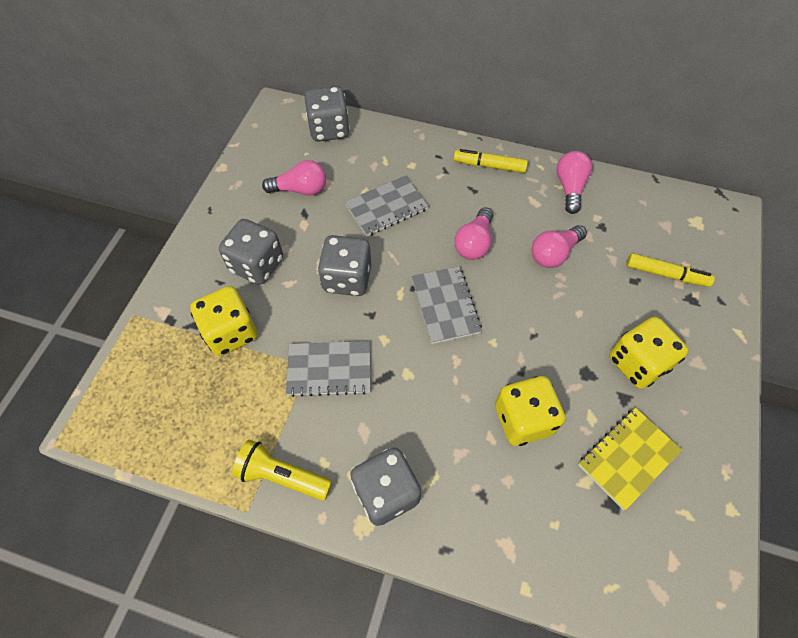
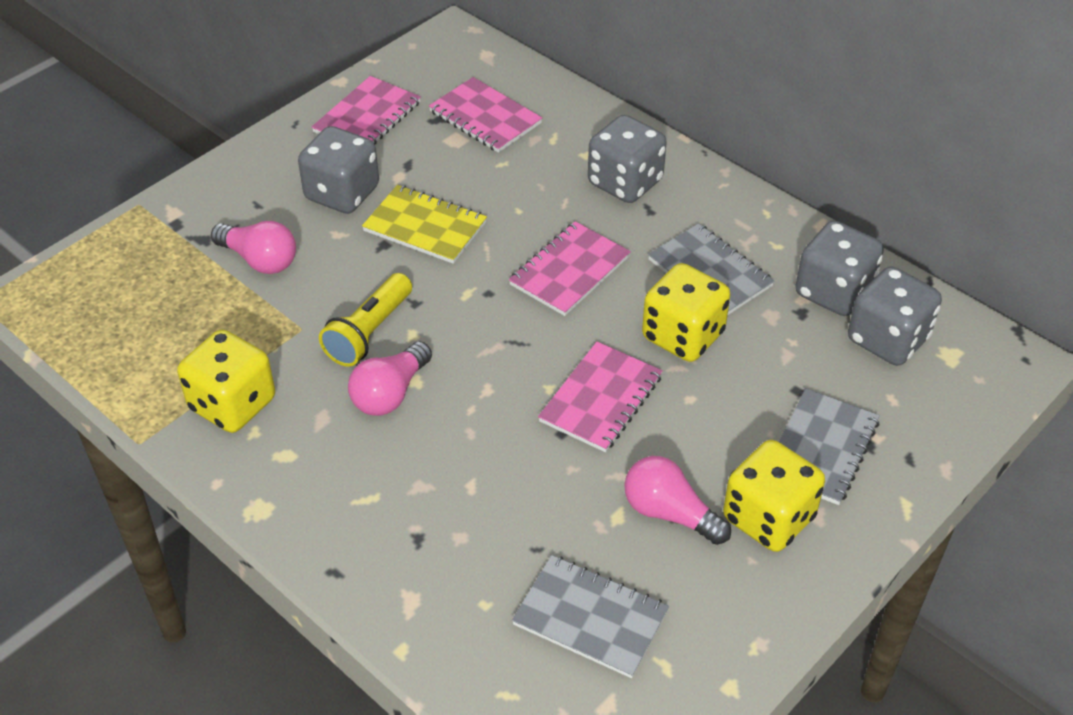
pink light bulb: 4 -> 3
pink notebook: 0 -> 4
yellow marker: 2 -> 0

